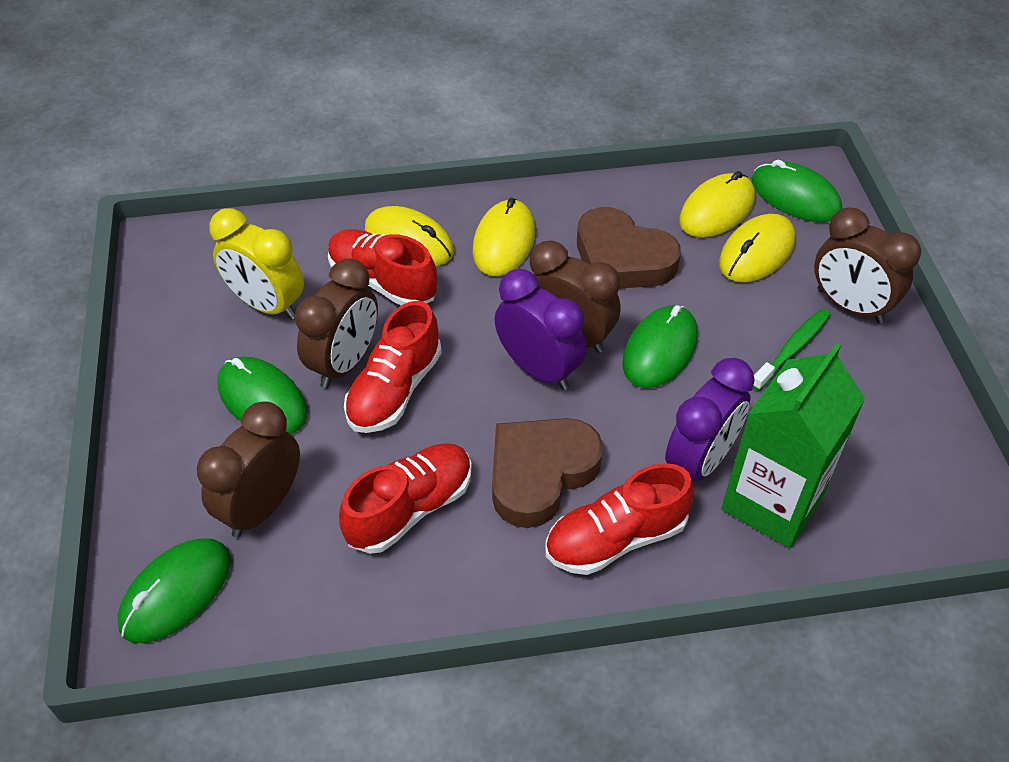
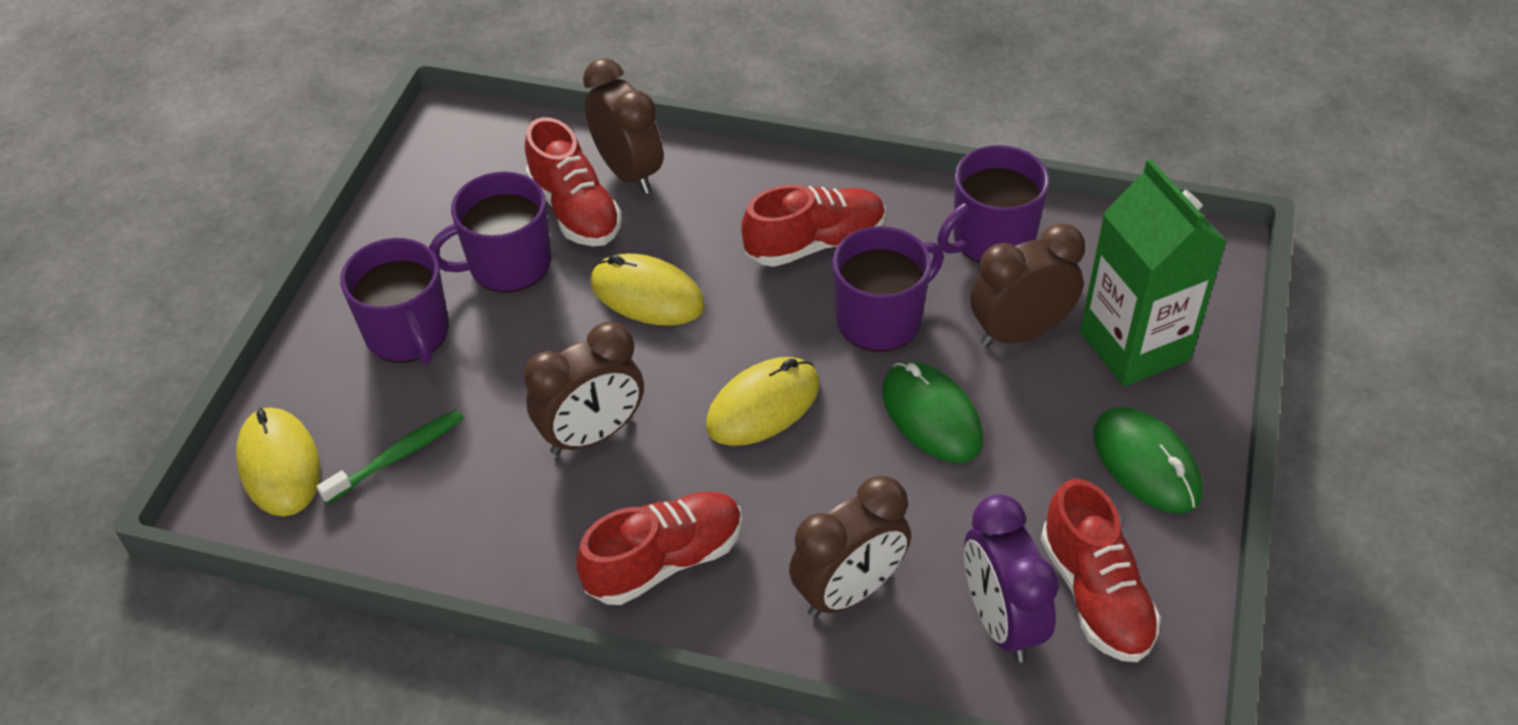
brown heart: 2 -> 0
green mouse: 4 -> 2
purple clock: 2 -> 1
purple mug: 0 -> 4
yellow clock: 1 -> 0
yellow mouse: 4 -> 3

